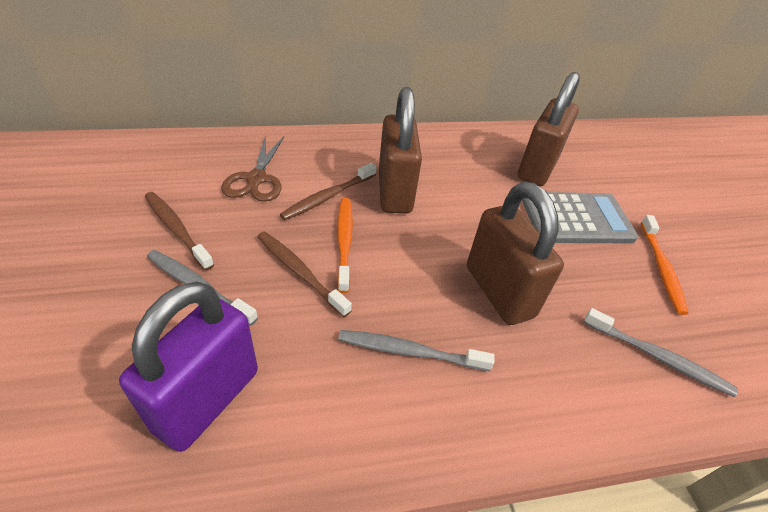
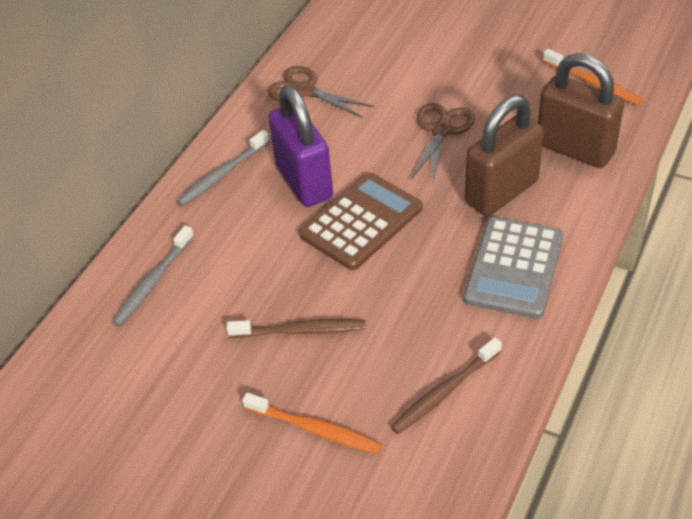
brown calculator: 0 -> 1
brown padlock: 3 -> 2
brown scissors: 1 -> 2
brown toothbrush: 3 -> 2
grey toothbrush: 3 -> 2

